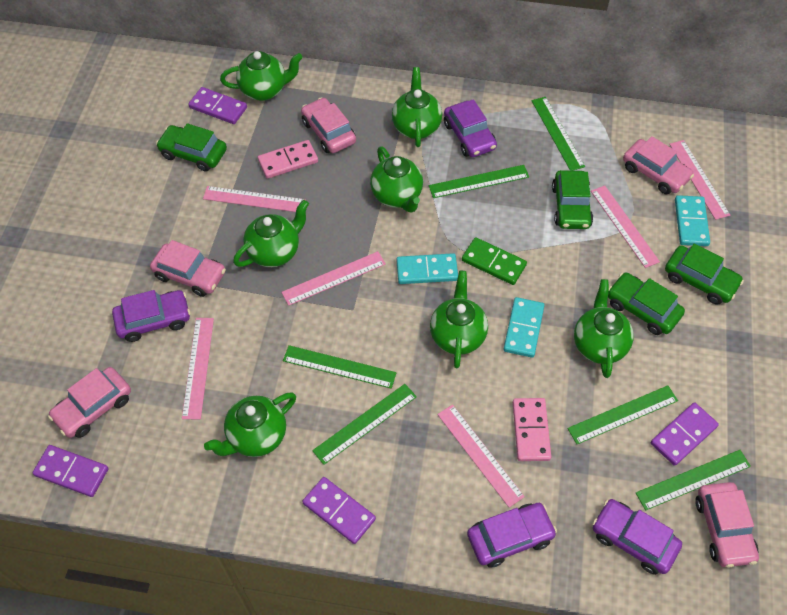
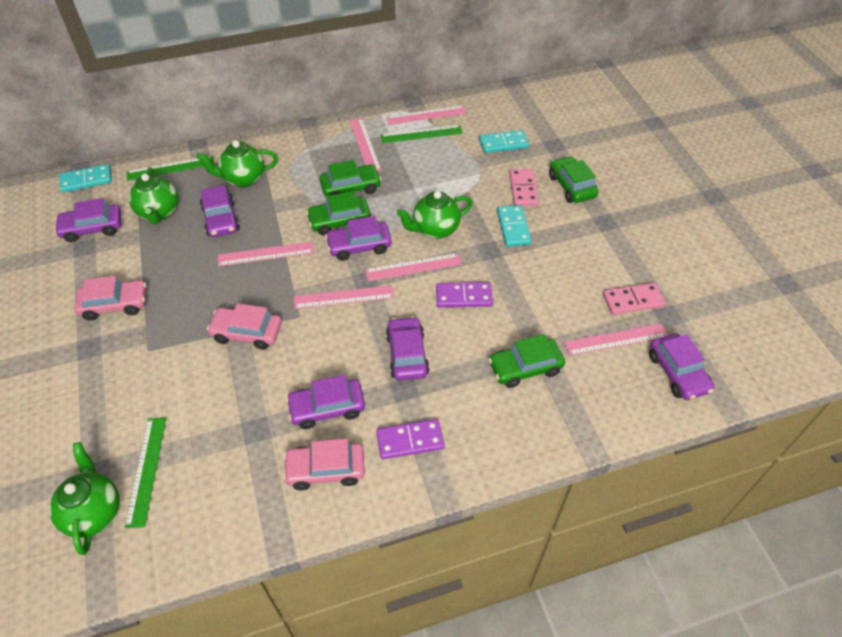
green domino: 1 -> 0
green ruler: 6 -> 3
green teapot: 7 -> 4
pink car: 5 -> 3
purple car: 4 -> 6
purple domino: 4 -> 2

